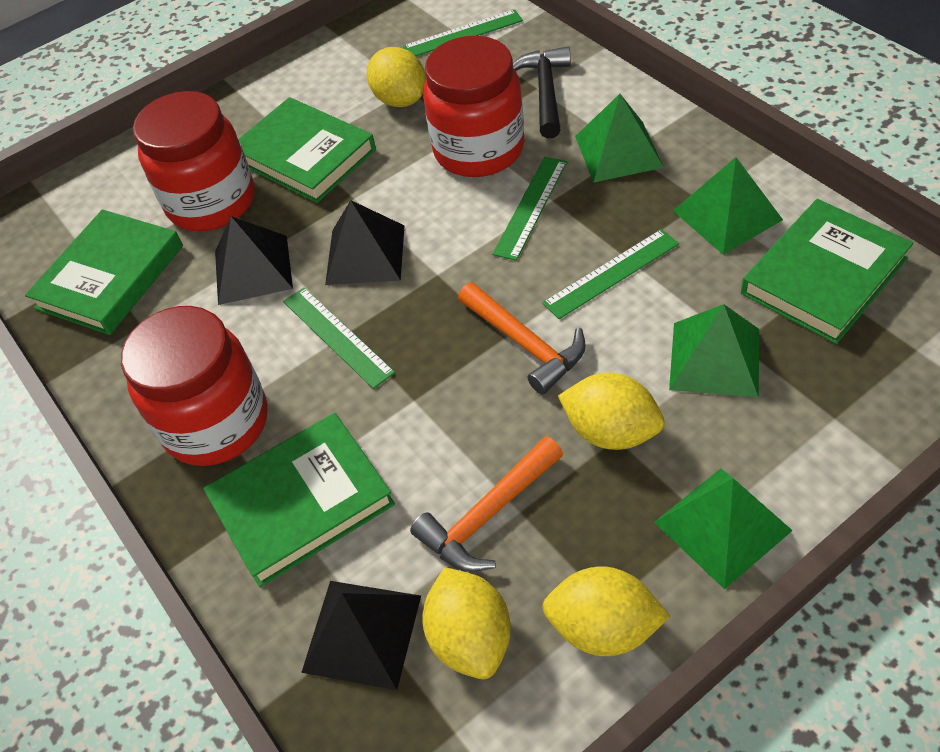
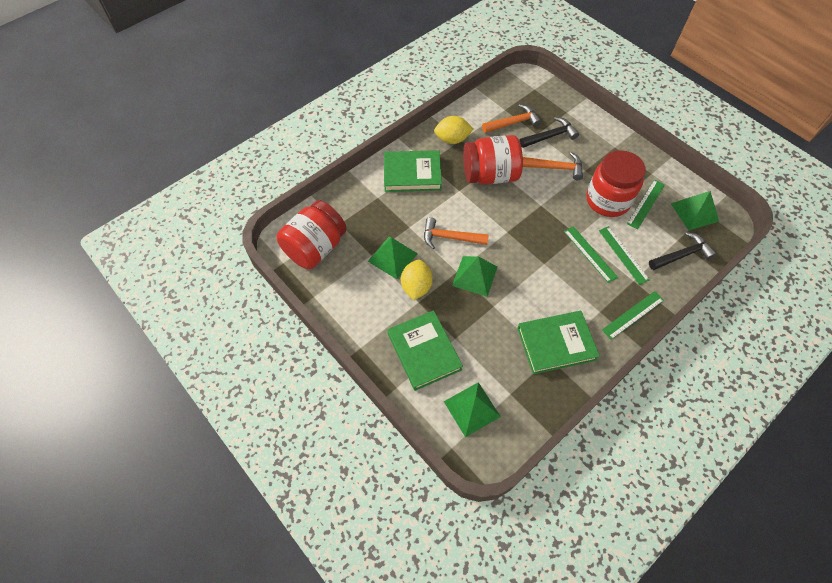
black hammer: 1 -> 2
black pyramid: 3 -> 0
green book: 4 -> 3
orange hammer: 2 -> 3
yellow lemon: 4 -> 2

